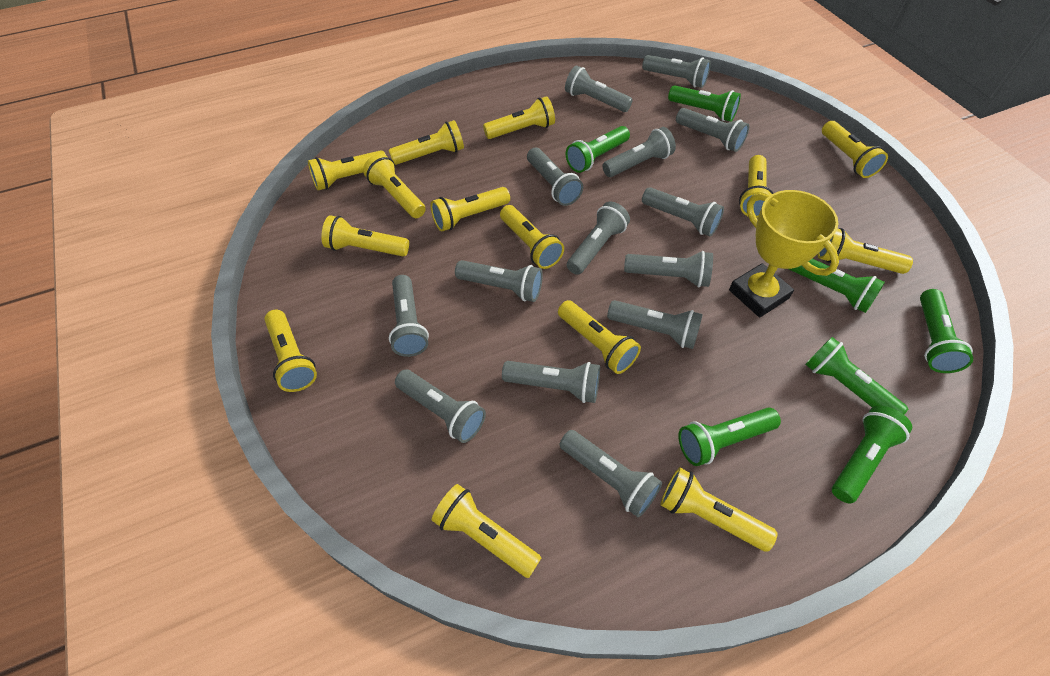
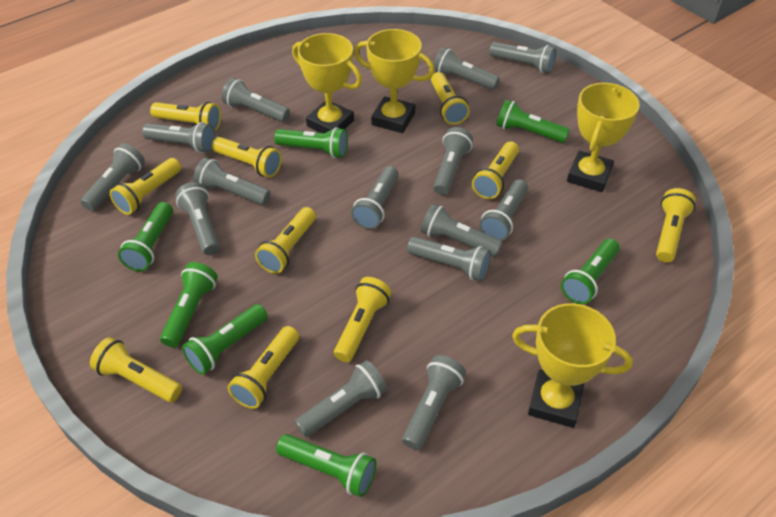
yellow flashlight: 14 -> 10
yellow trophy: 1 -> 4

